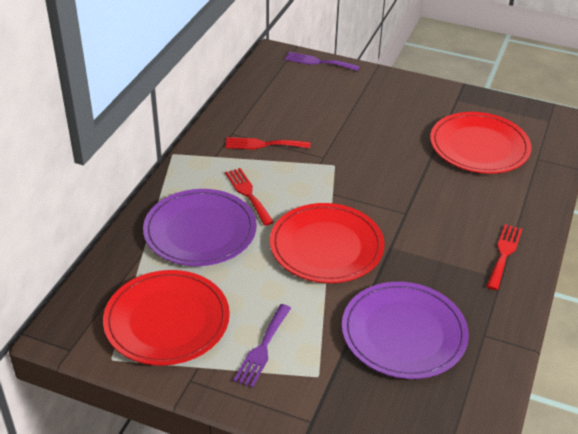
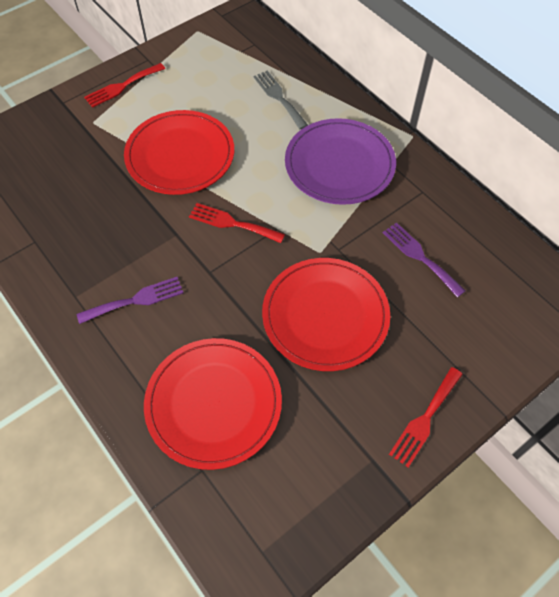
grey fork: 0 -> 1
purple plate: 2 -> 1

